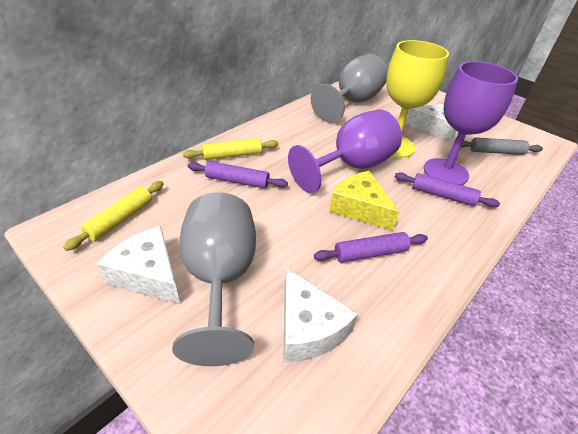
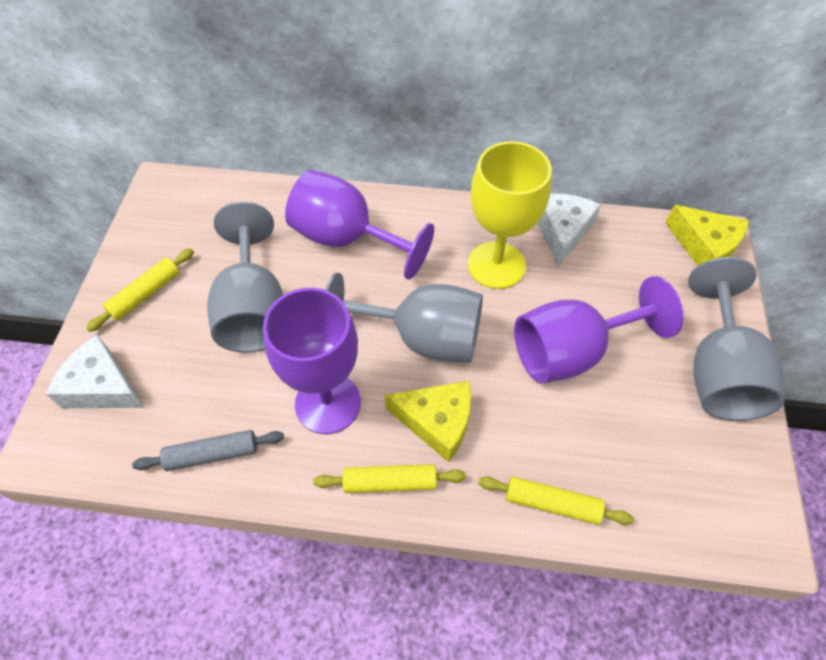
grey goblet: 2 -> 3
purple goblet: 2 -> 3
purple rolling pin: 3 -> 0
white cheese: 3 -> 2
yellow cheese: 1 -> 2
yellow rolling pin: 2 -> 3

